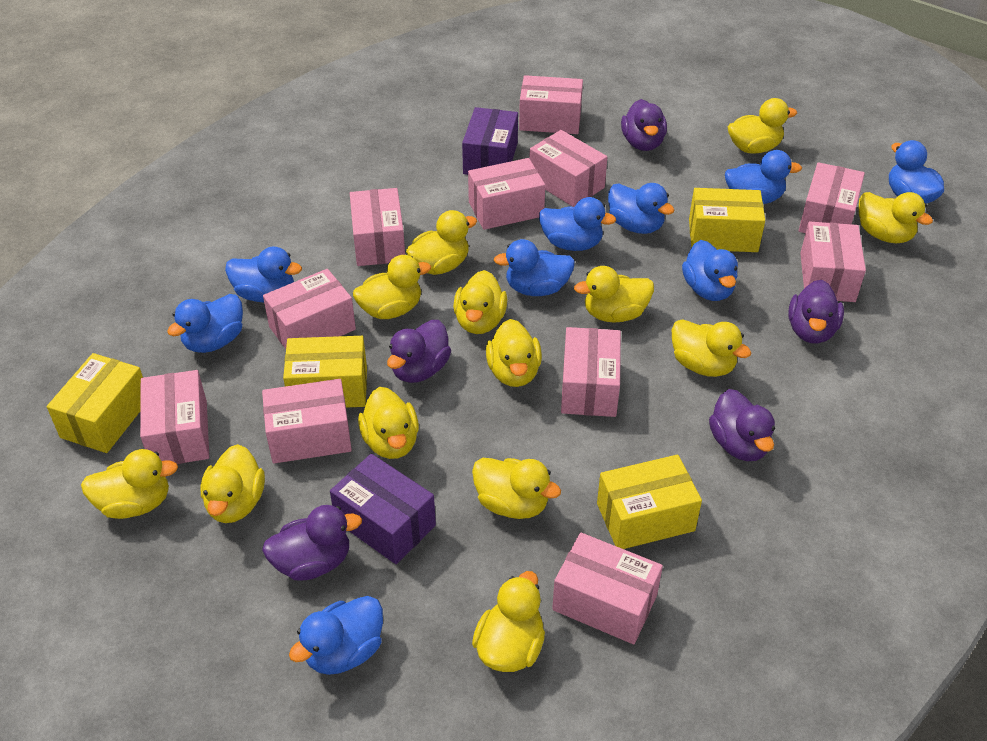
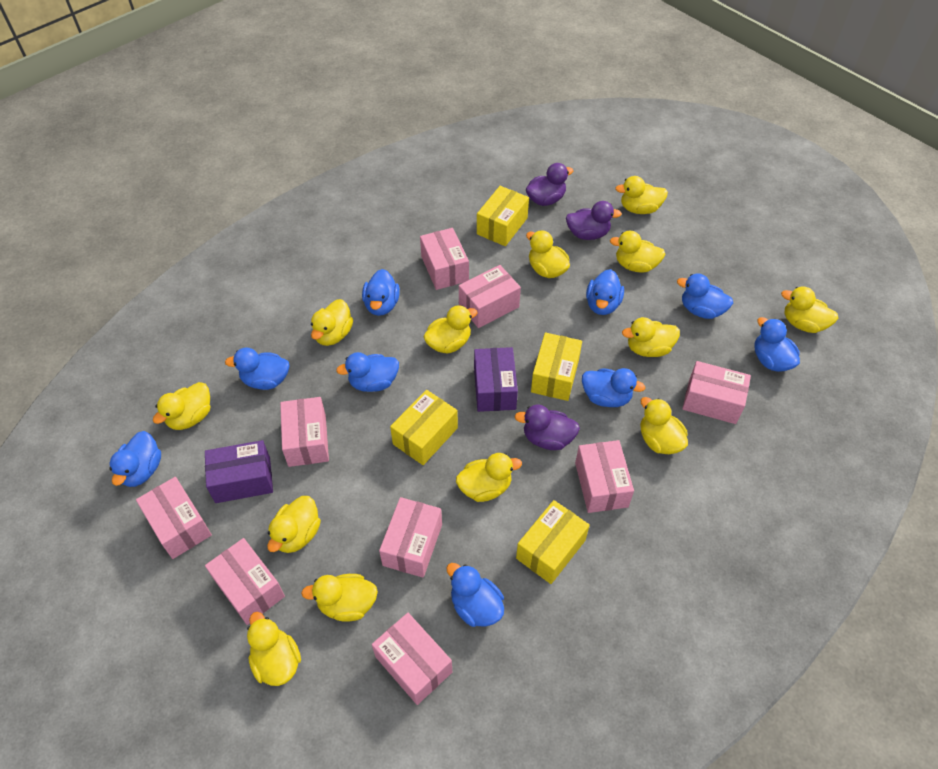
pink box: 11 -> 9
purple duck: 5 -> 3

